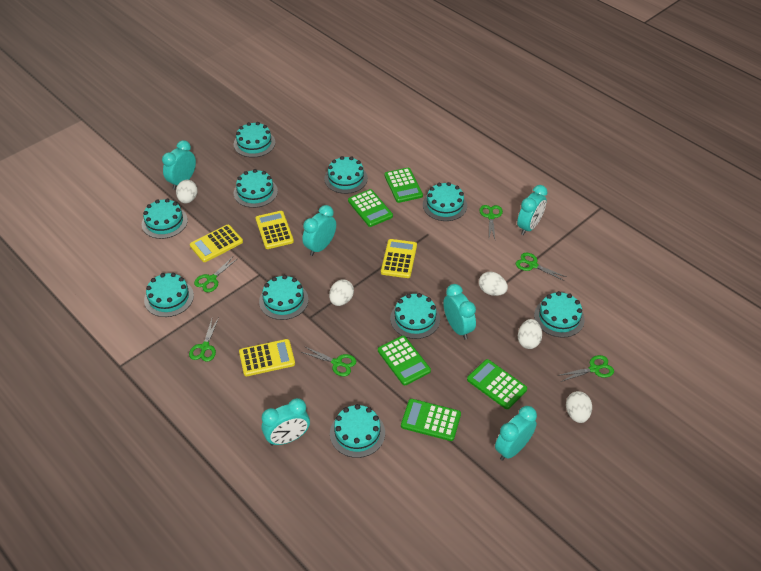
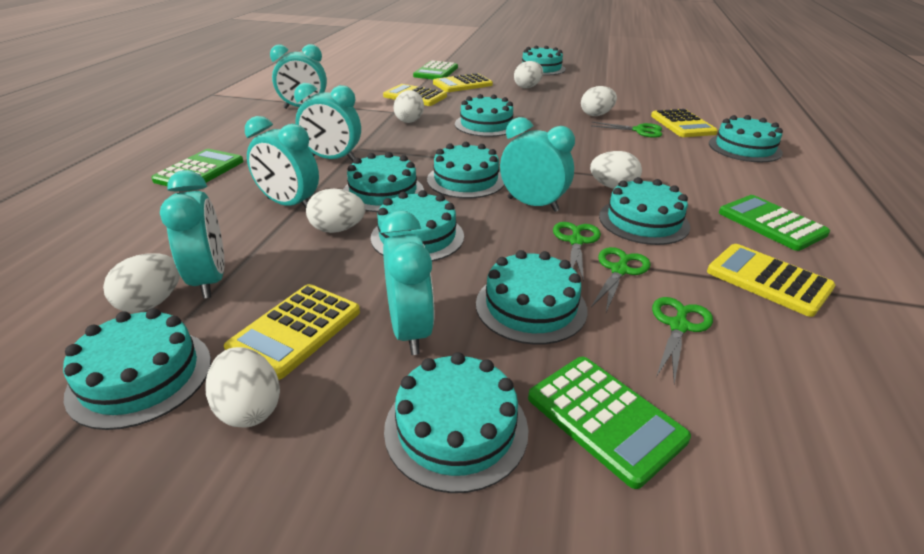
green calculator: 5 -> 4
green scissors: 6 -> 4
white egg: 5 -> 7
yellow calculator: 4 -> 5

